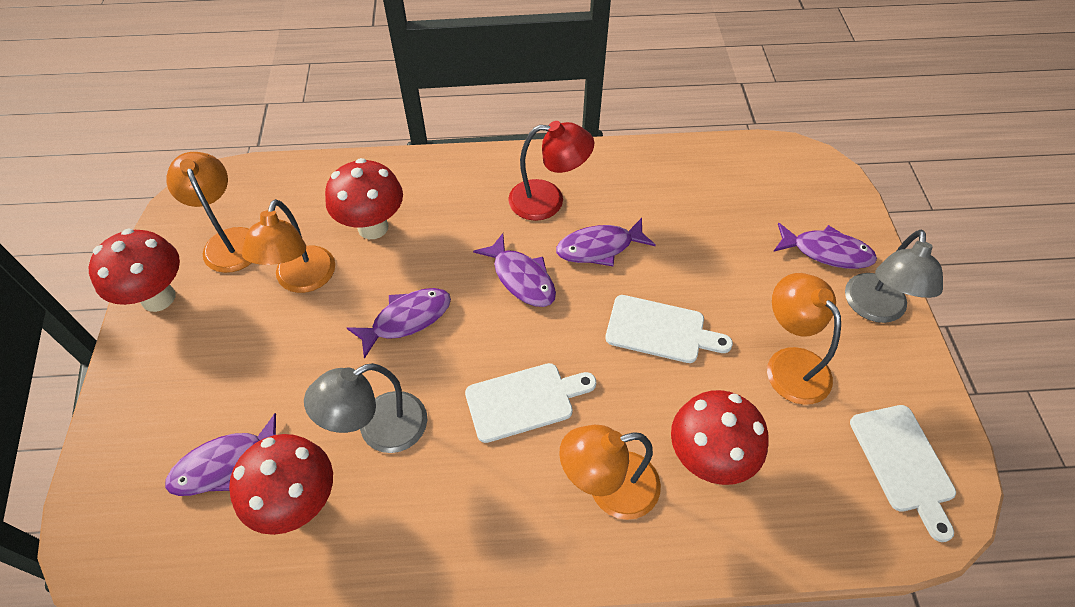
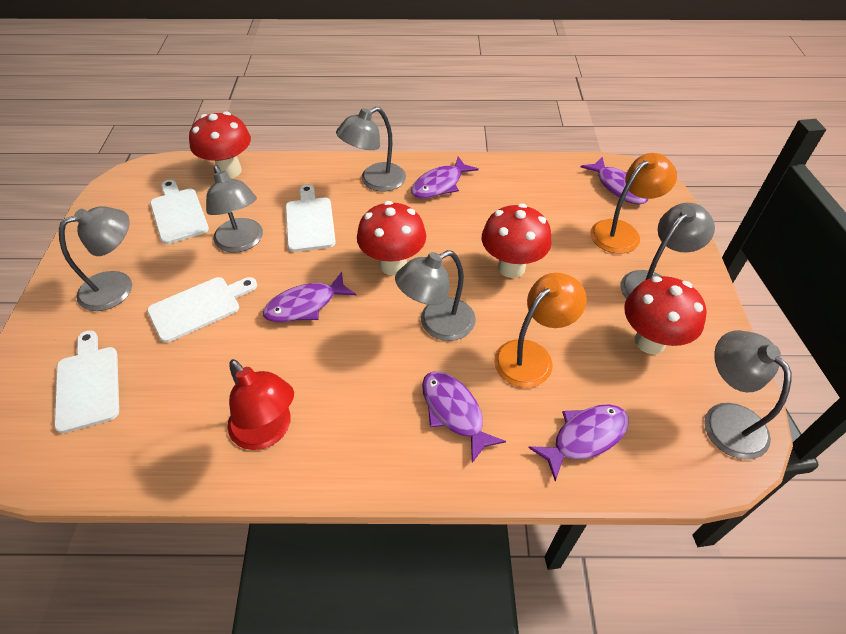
grey lamp: 2 -> 6
orange lamp: 4 -> 2
white cutting board: 3 -> 4

